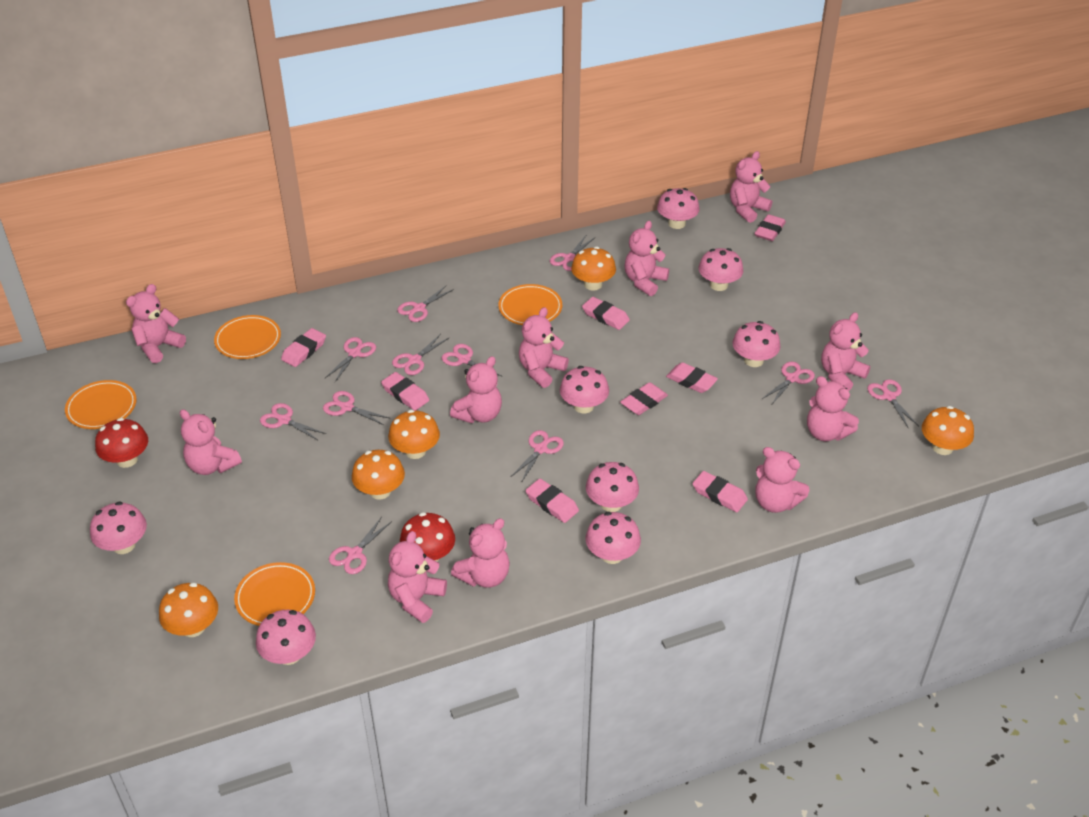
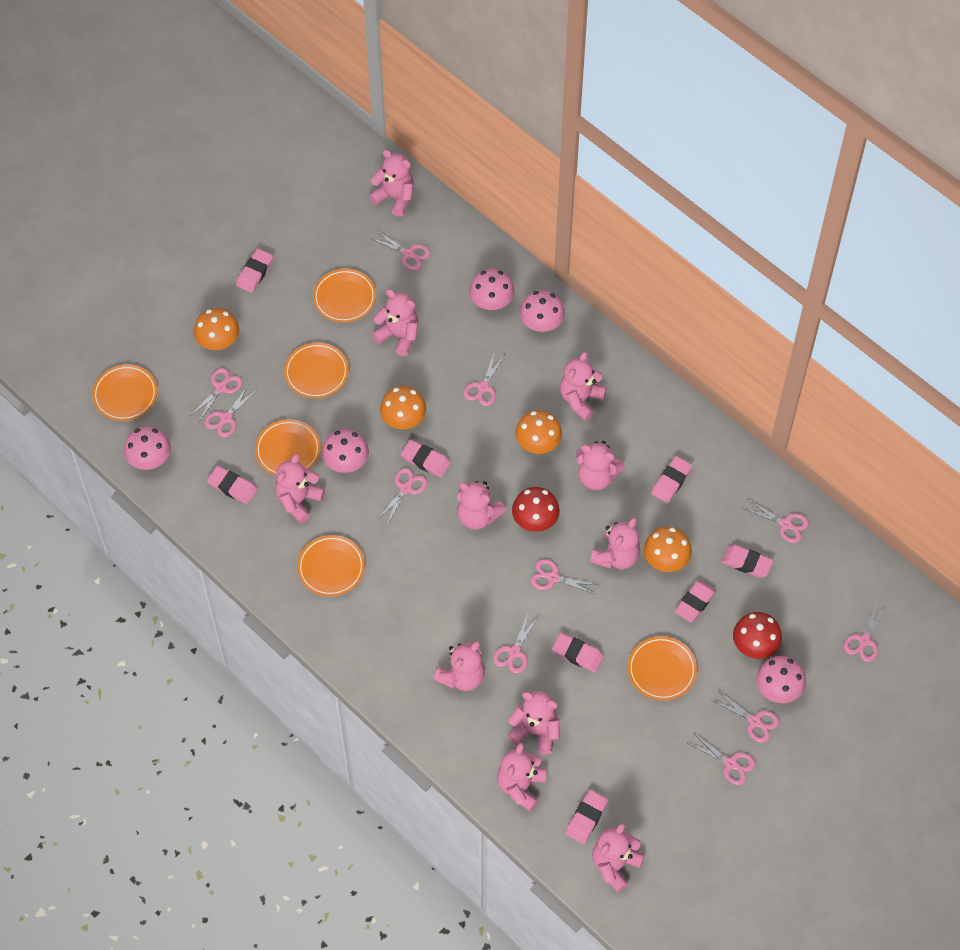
orange mushroom: 5 -> 4
orange plate: 4 -> 6
pink mushroom: 8 -> 5

